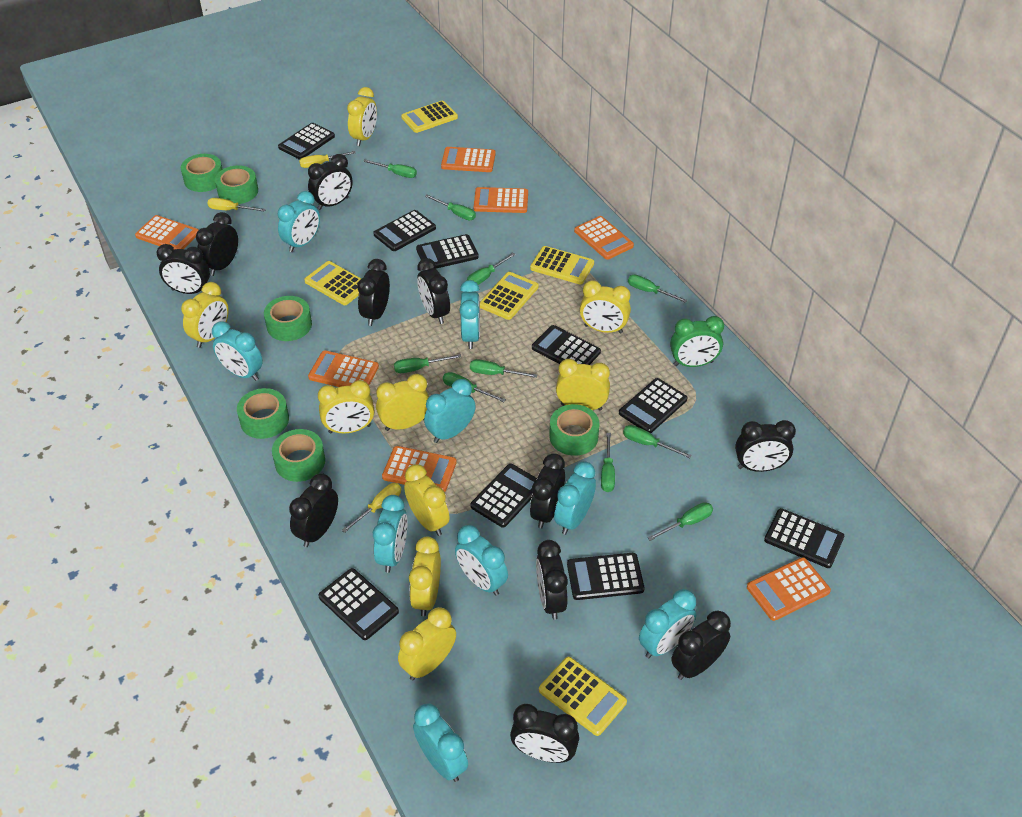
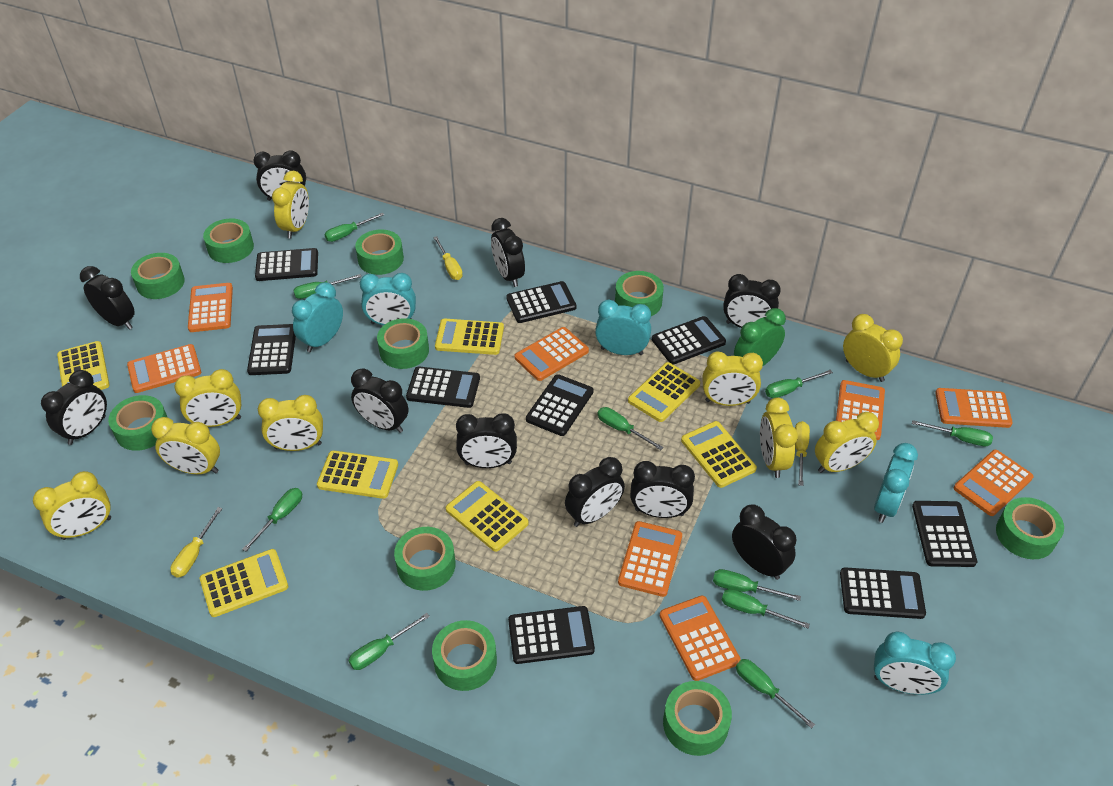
black clock: 11 -> 10
green tape: 6 -> 10
orange calculator: 7 -> 8
turquoise clock: 9 -> 5
yellow calculator: 5 -> 7

